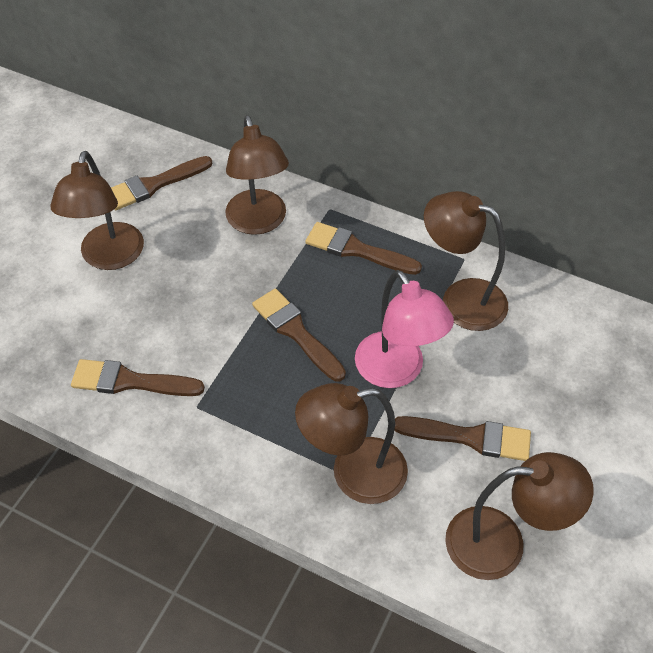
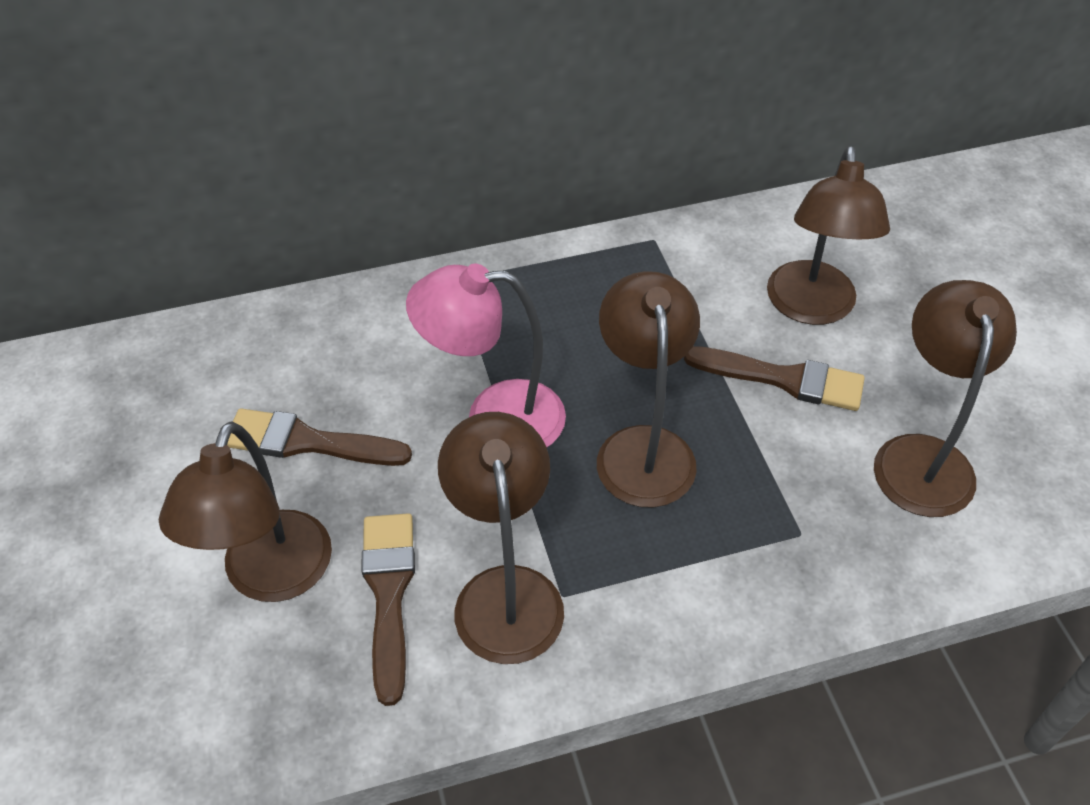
brown brush: 5 -> 3

